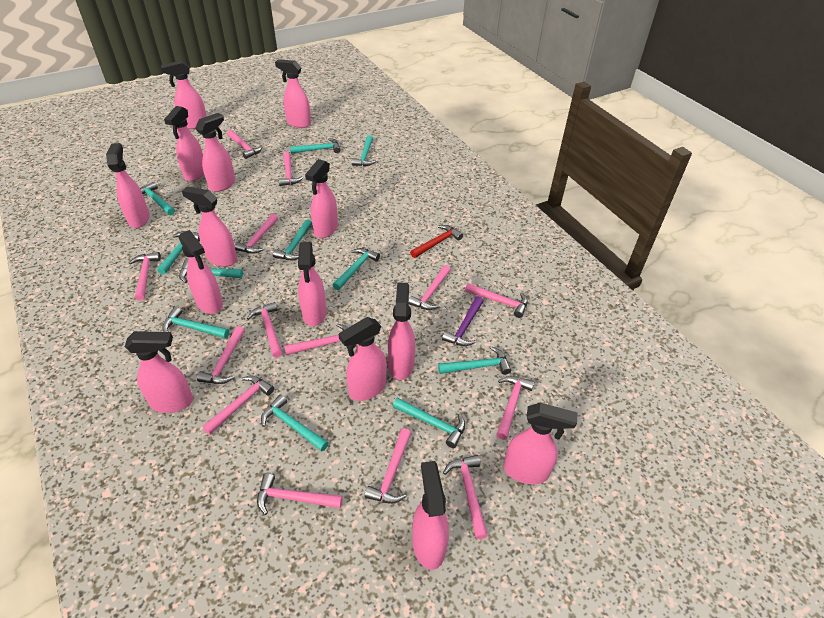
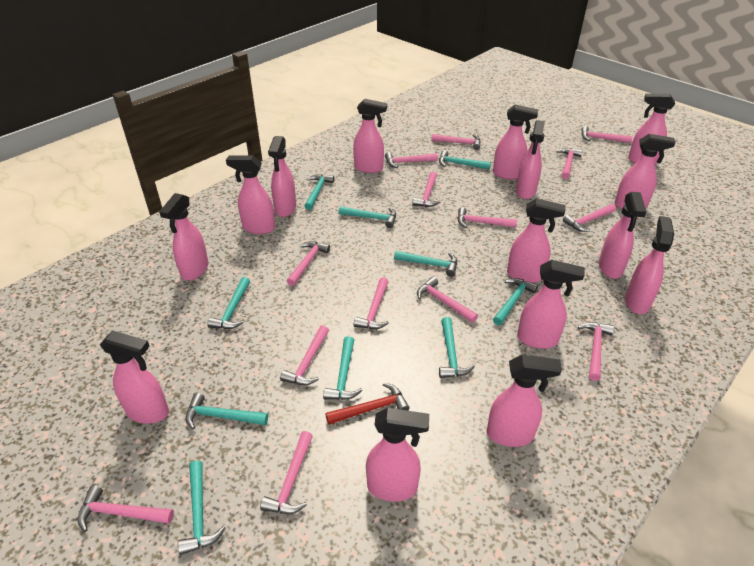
pink spray bottle: 14 -> 15
purple hammer: 1 -> 0
turquoise hammer: 11 -> 10

